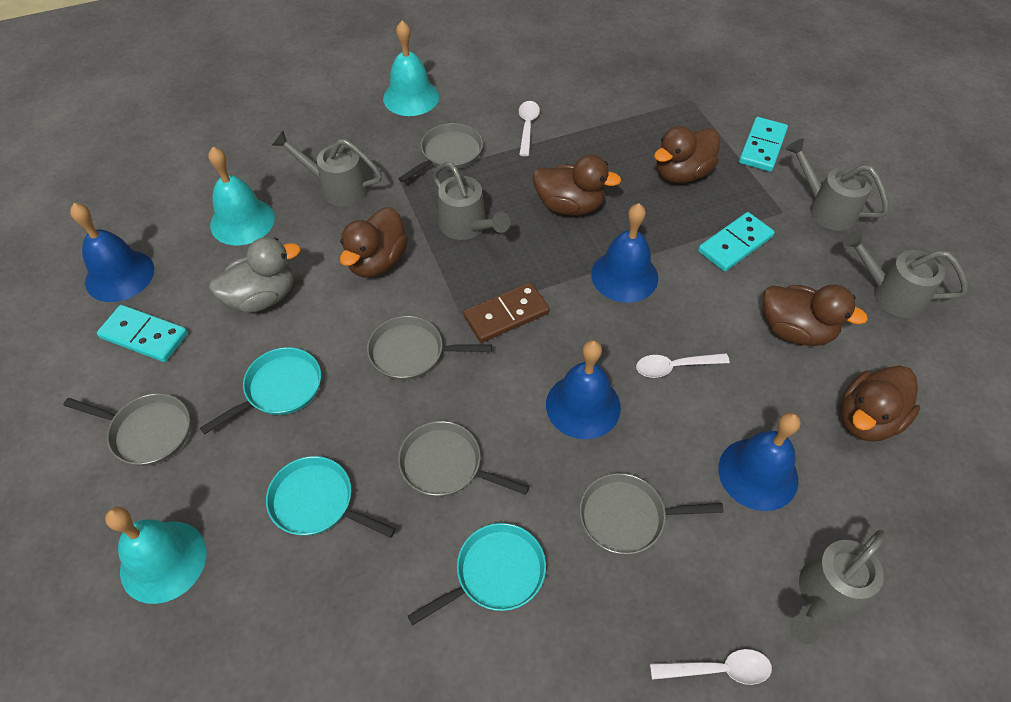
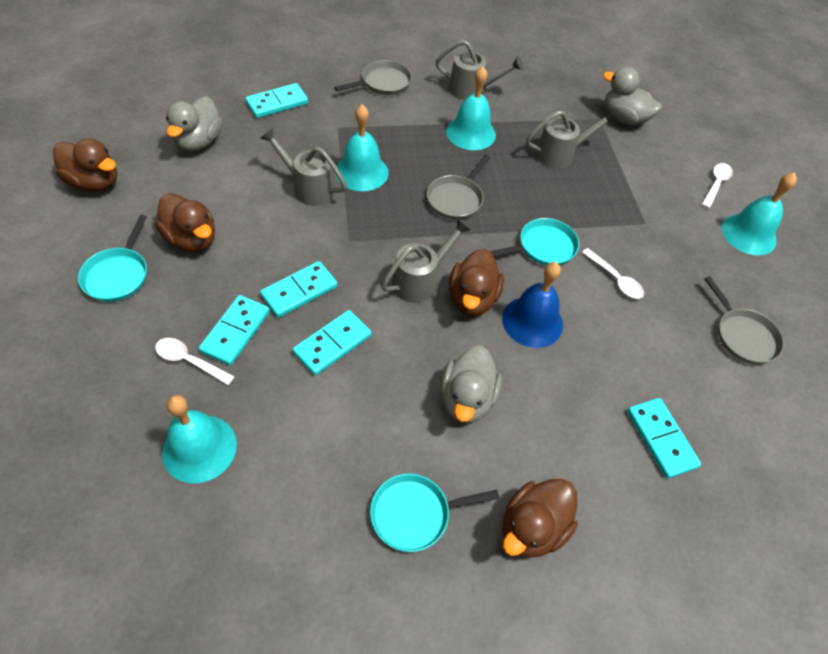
blue bell: 4 -> 1
brown domino: 1 -> 0
brown duck: 5 -> 4
grey duck: 1 -> 3
grey pan: 5 -> 3
grey watering can: 5 -> 4
turquoise bell: 3 -> 4
turquoise domino: 3 -> 5

